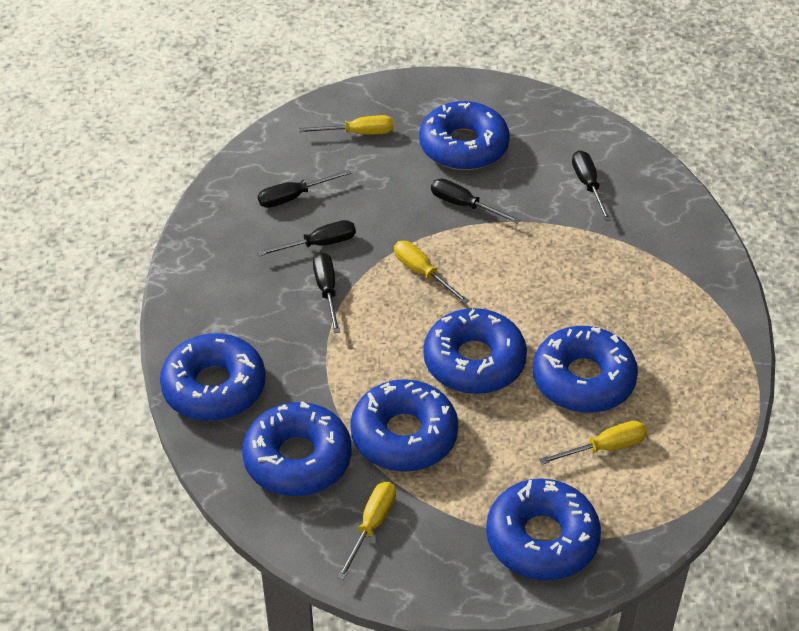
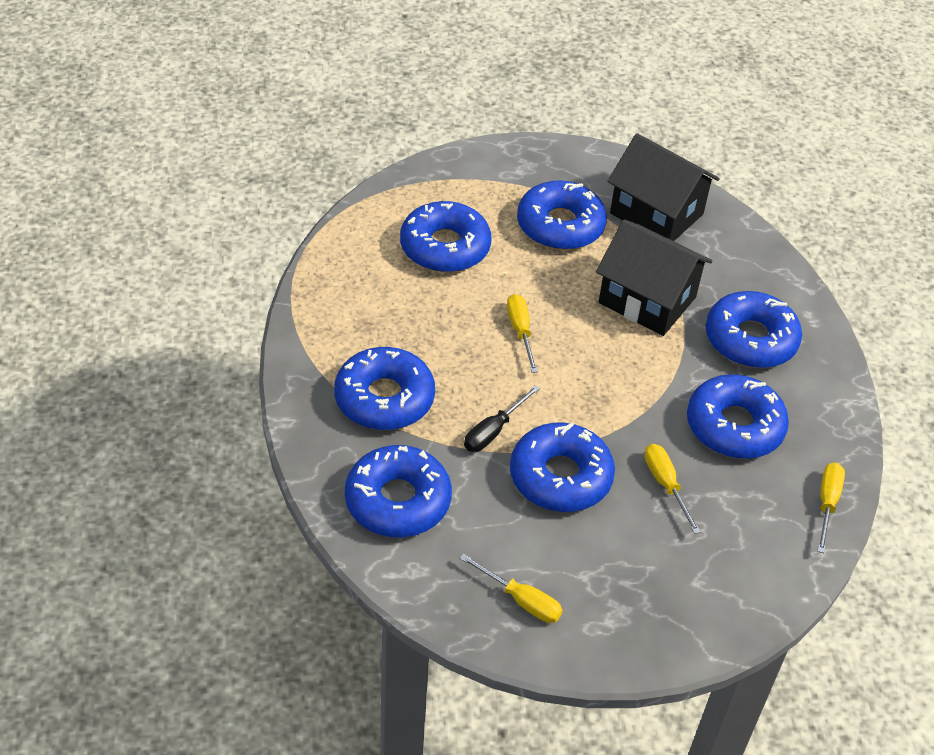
black house: 0 -> 2
black screwdriver: 5 -> 1

